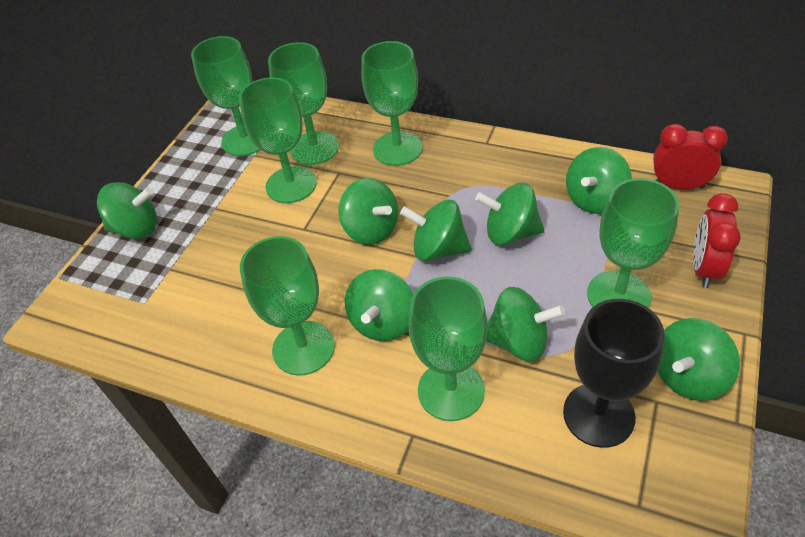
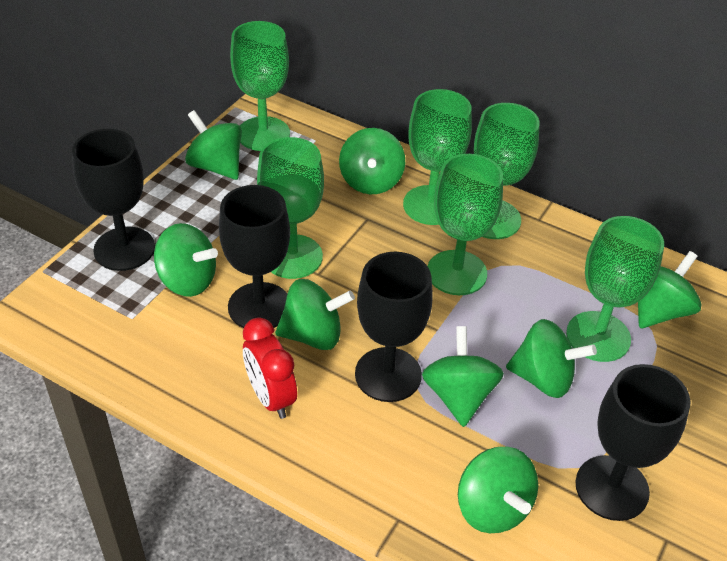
black goblet: 1 -> 4
green goblet: 7 -> 6
red clock: 2 -> 1

